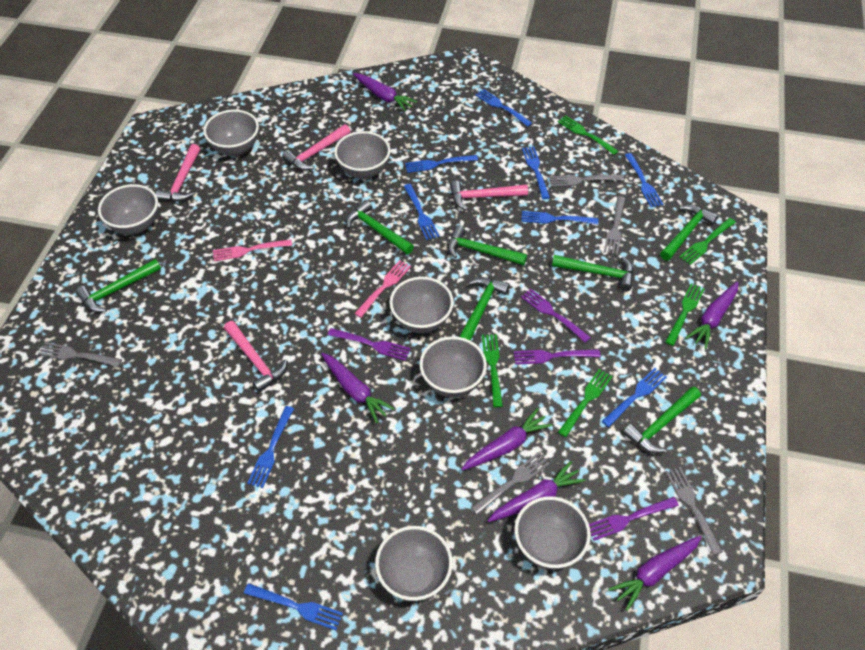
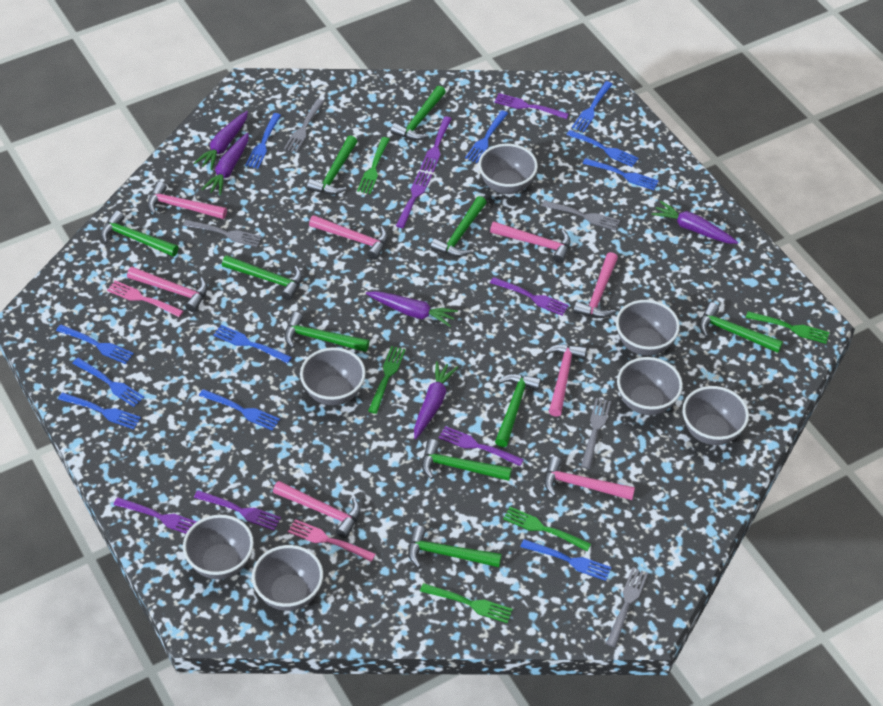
blue fork: 9 -> 11
green hammer: 7 -> 10
pink hammer: 4 -> 8
purple carrot: 6 -> 5
purple fork: 4 -> 7

